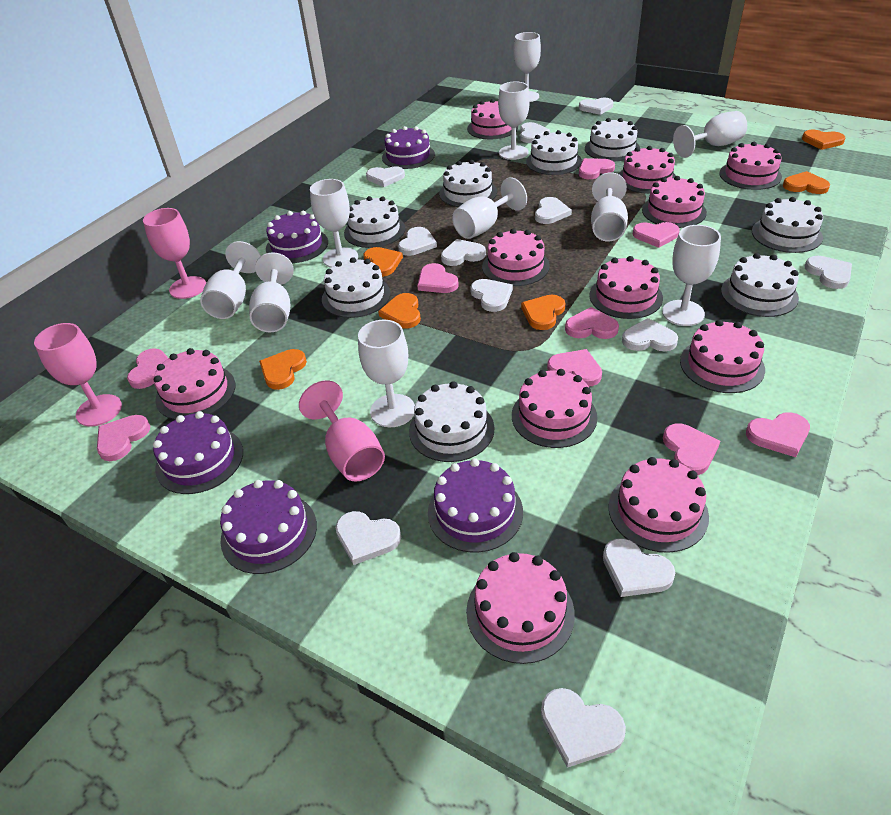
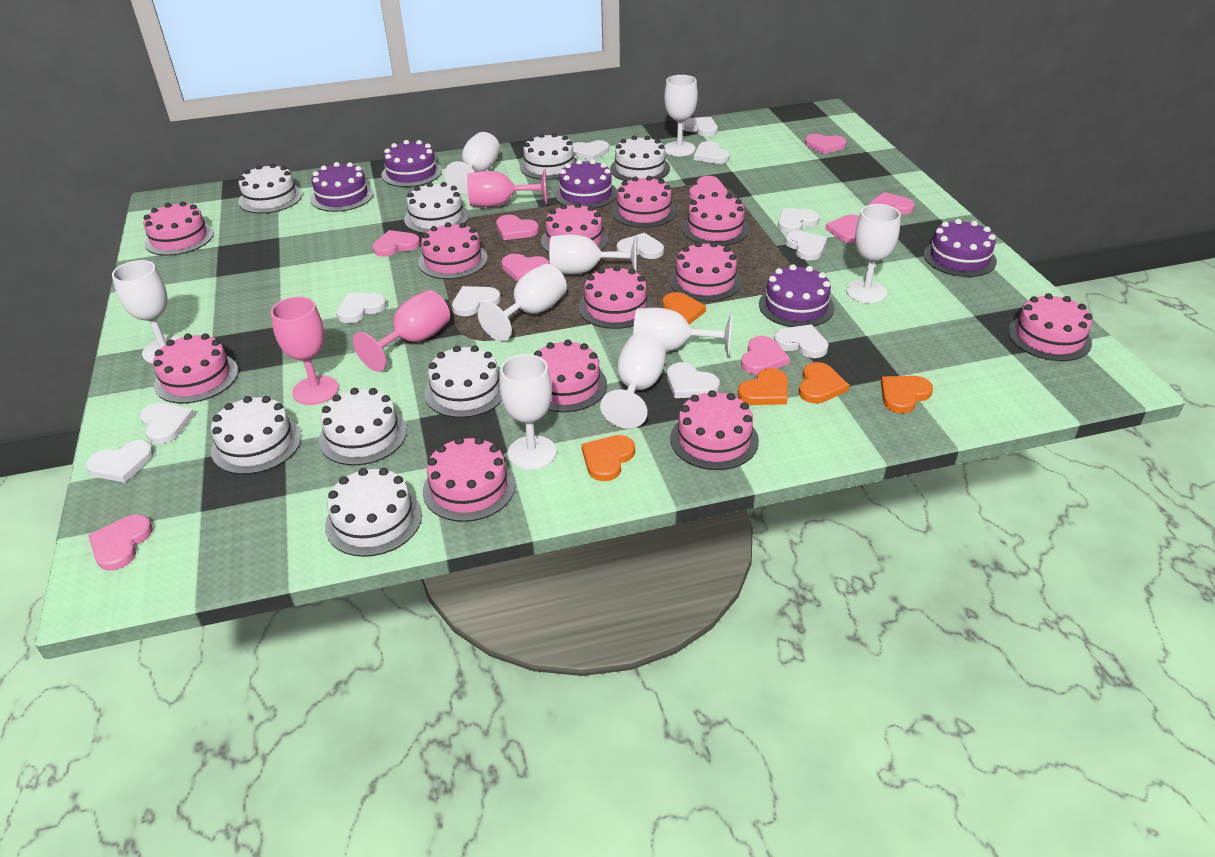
orange heart: 6 -> 5
pink cake: 11 -> 12
white goblet: 10 -> 9

